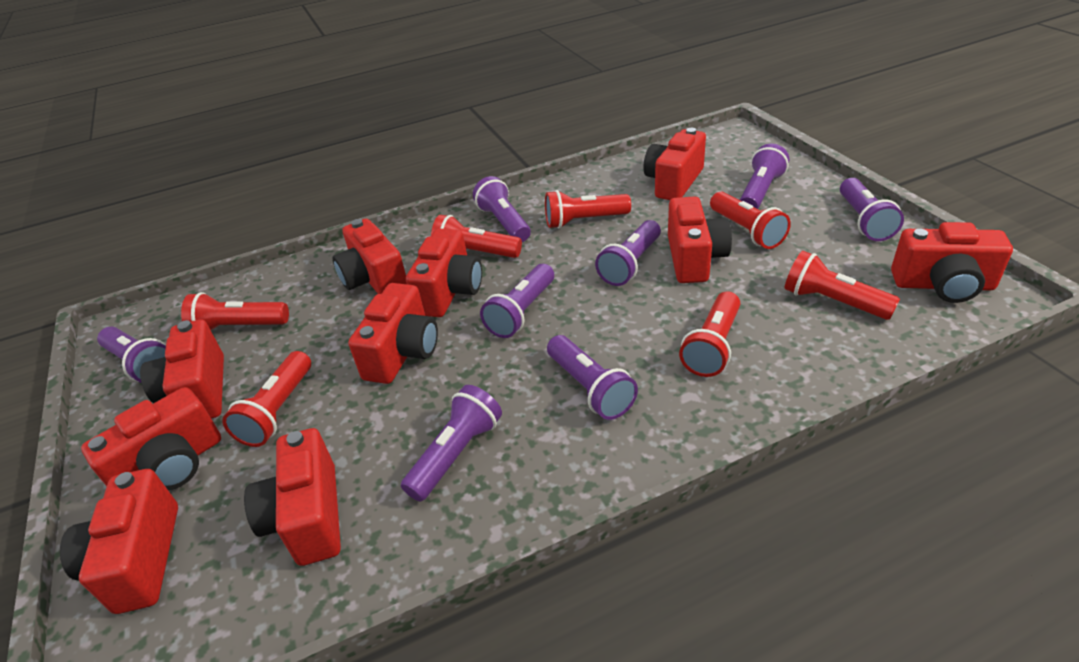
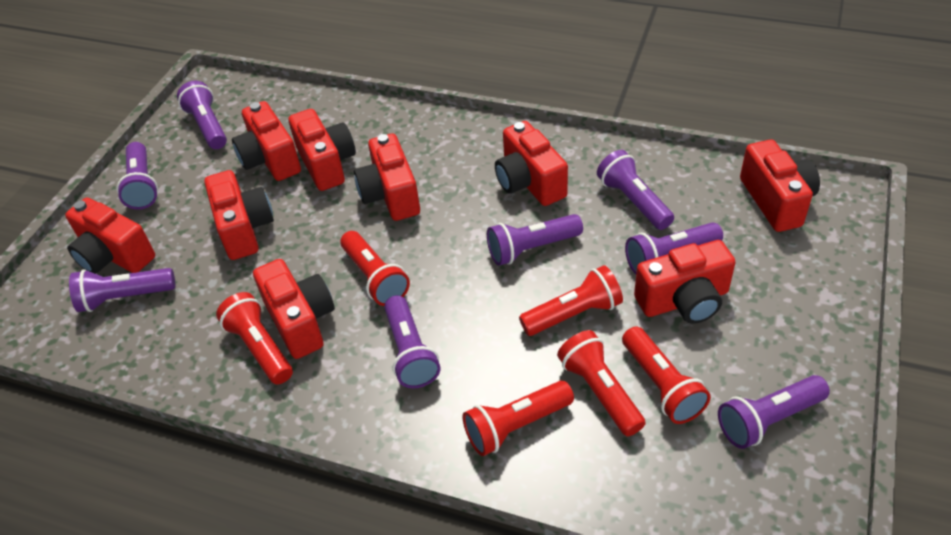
red camera: 10 -> 9
red flashlight: 7 -> 6

